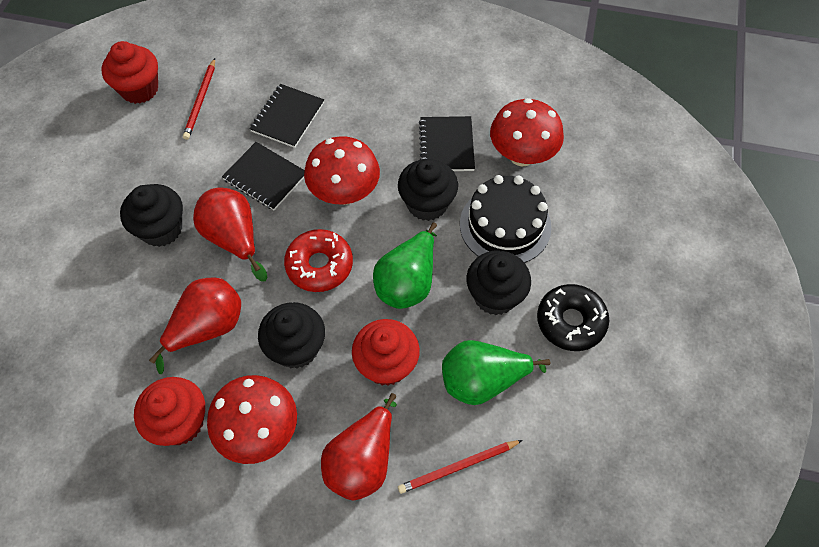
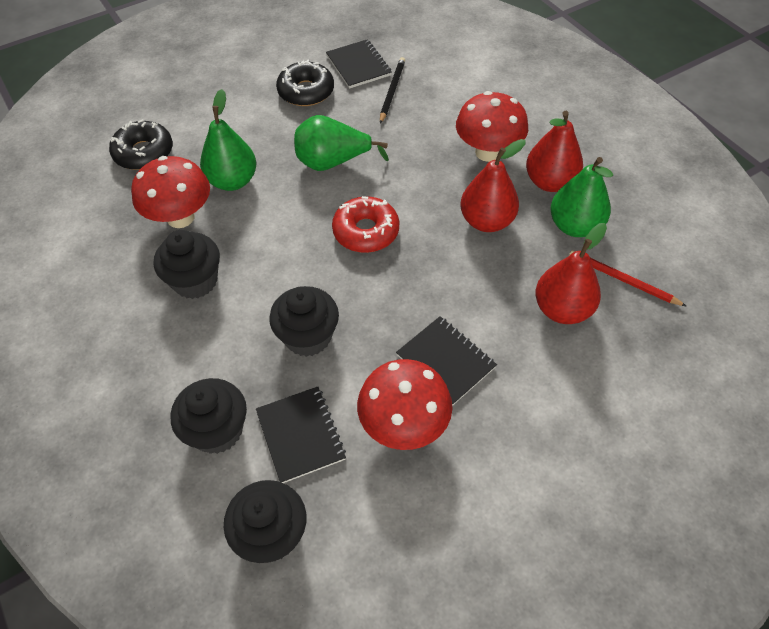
black cake: 1 -> 0
black donut: 1 -> 2
black pencil: 0 -> 1
green pear: 2 -> 3
red cupcake: 3 -> 0
red pencil: 2 -> 1

